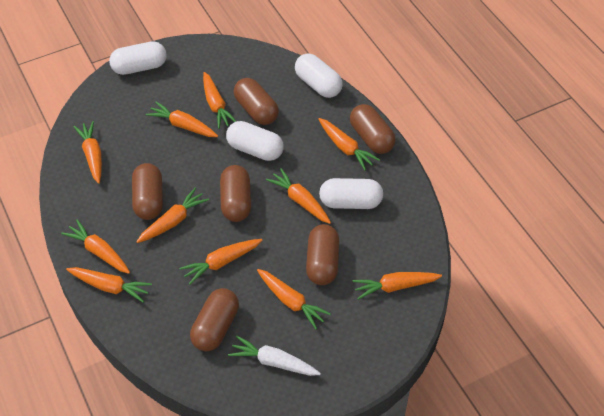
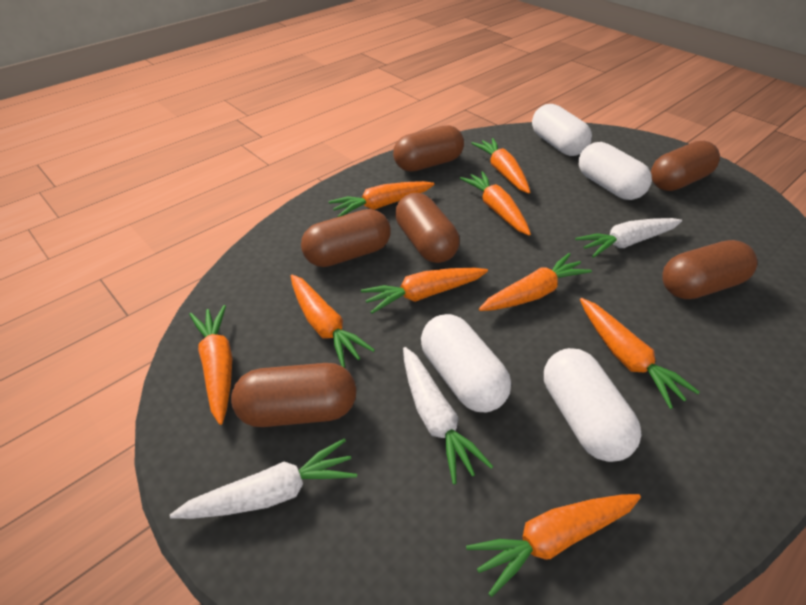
orange carrot: 11 -> 9
white carrot: 1 -> 3

